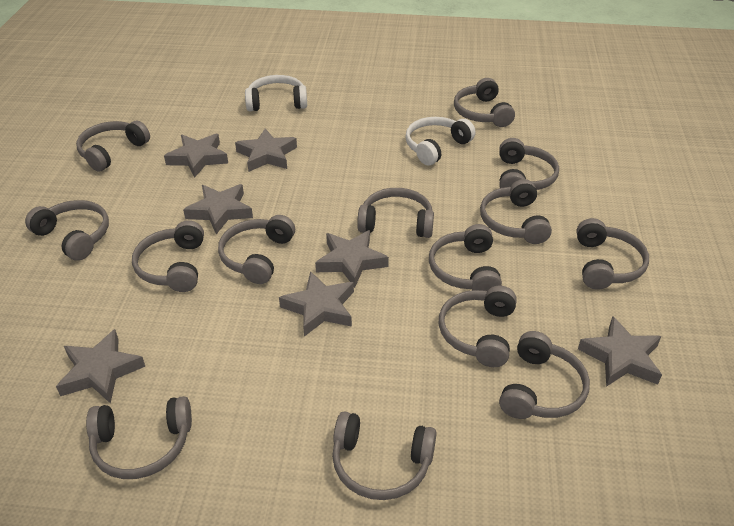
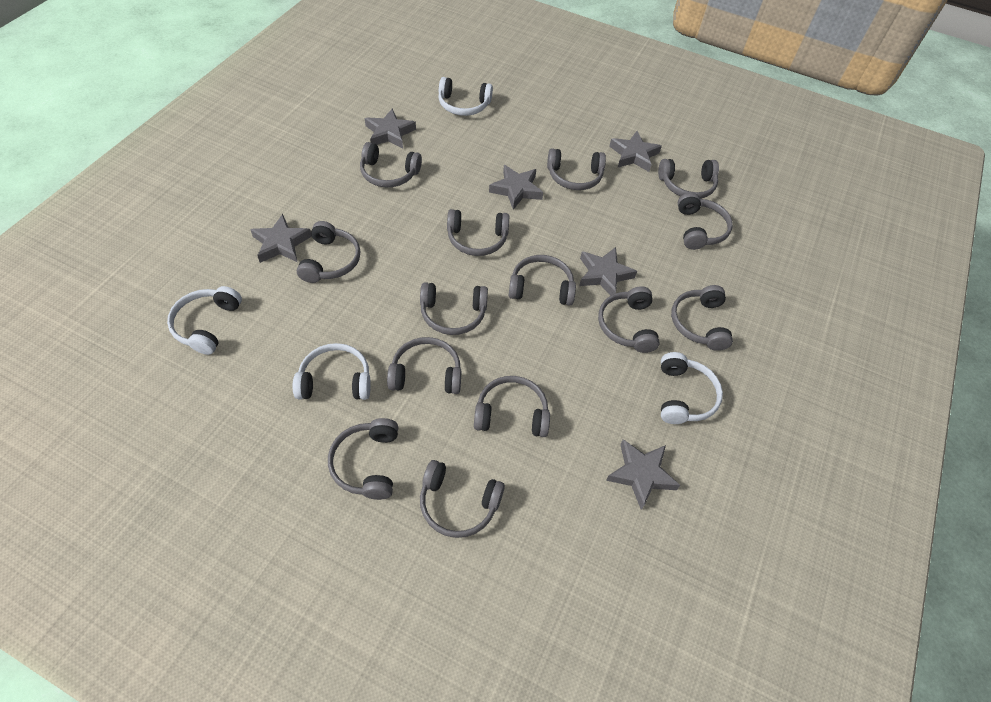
grey star: 7 -> 6
white headphones: 2 -> 4

